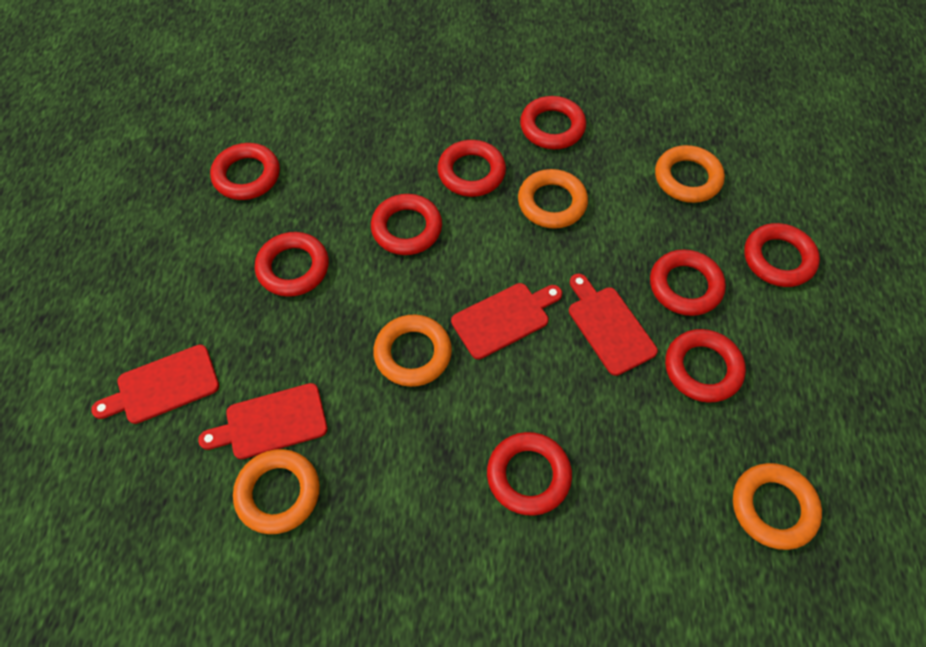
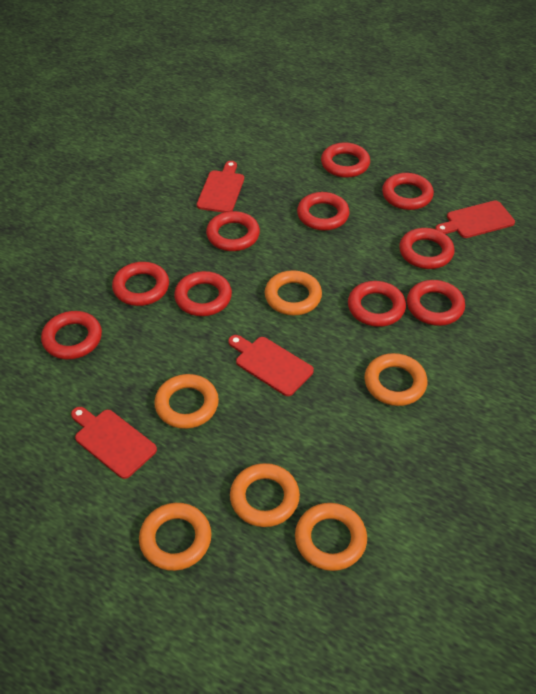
orange ring: 5 -> 6
red ring: 9 -> 10

